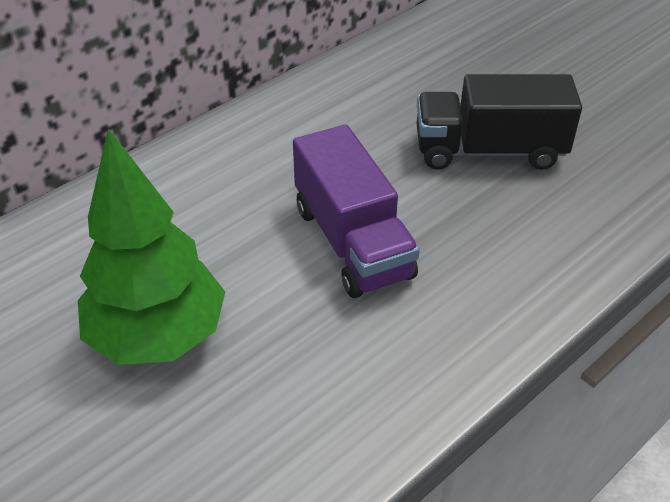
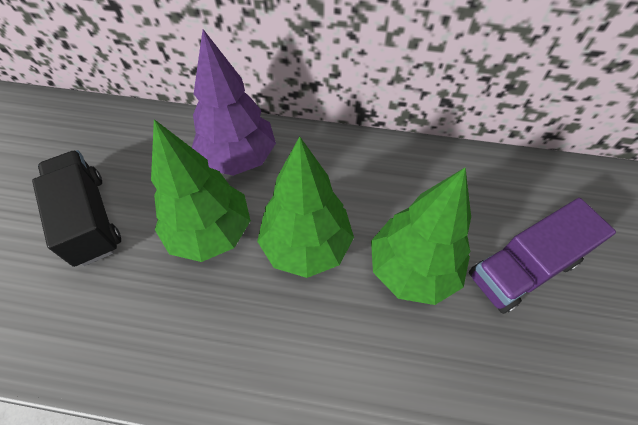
green tree: 1 -> 3
purple tree: 0 -> 1

